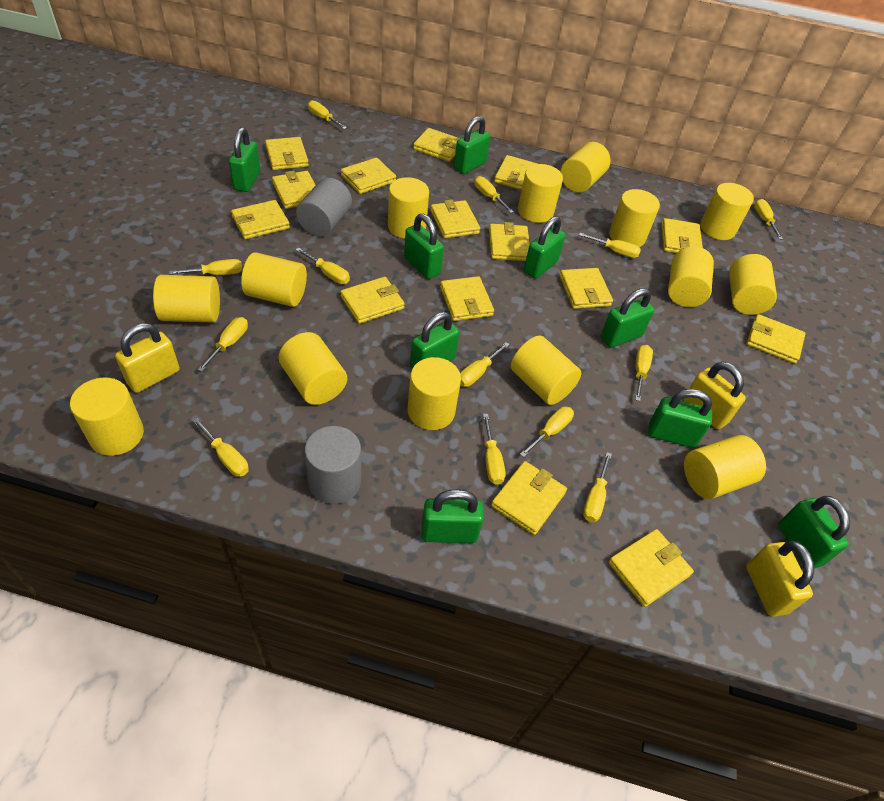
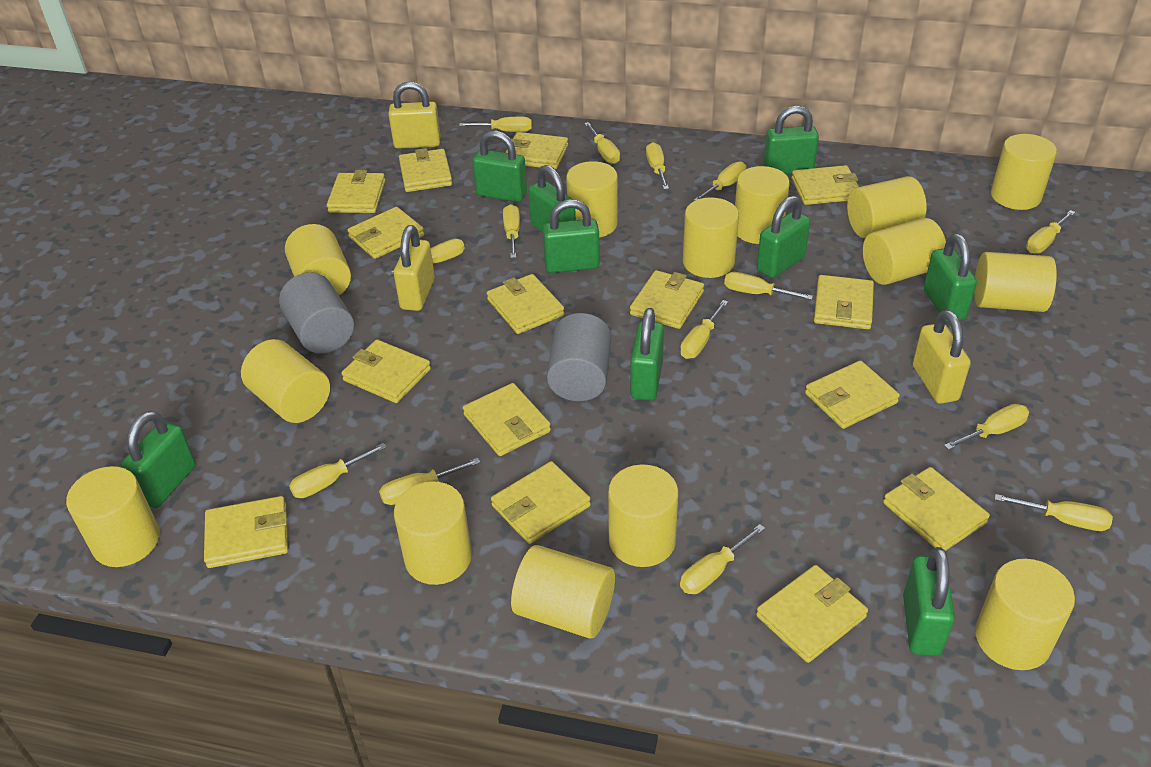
yellow screwdriver: 13 -> 14

